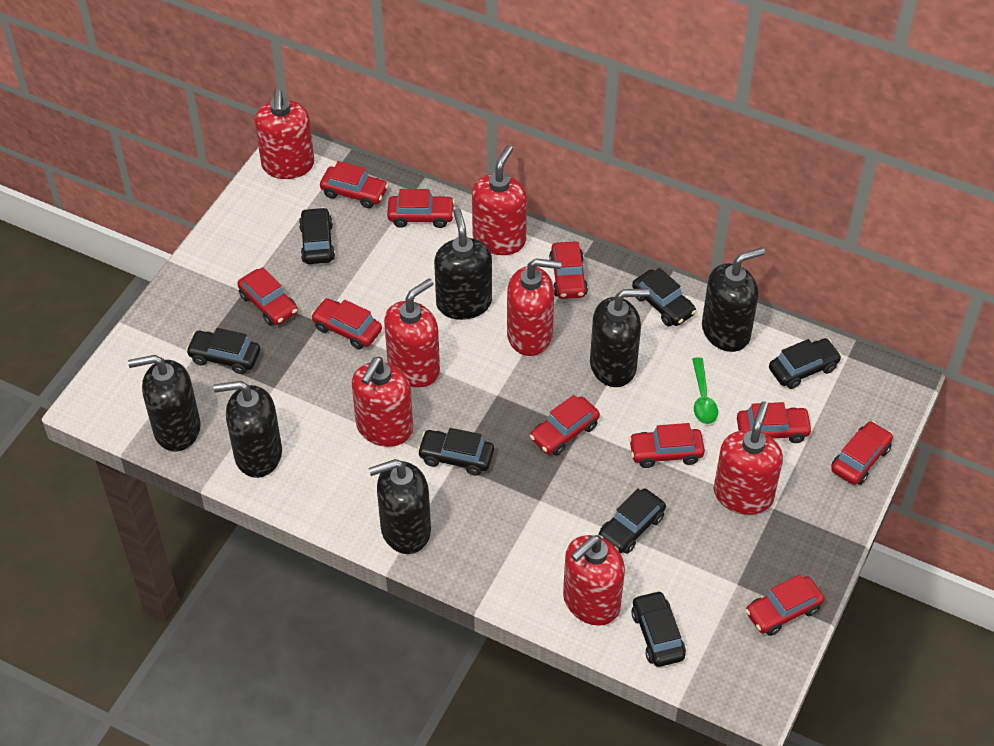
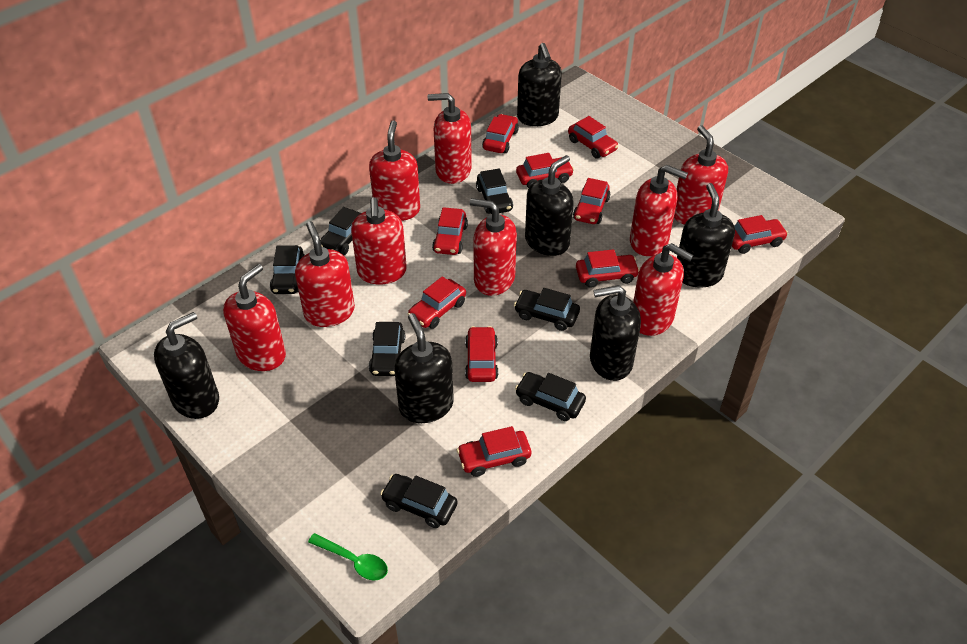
red soap dispenser: 7 -> 9

